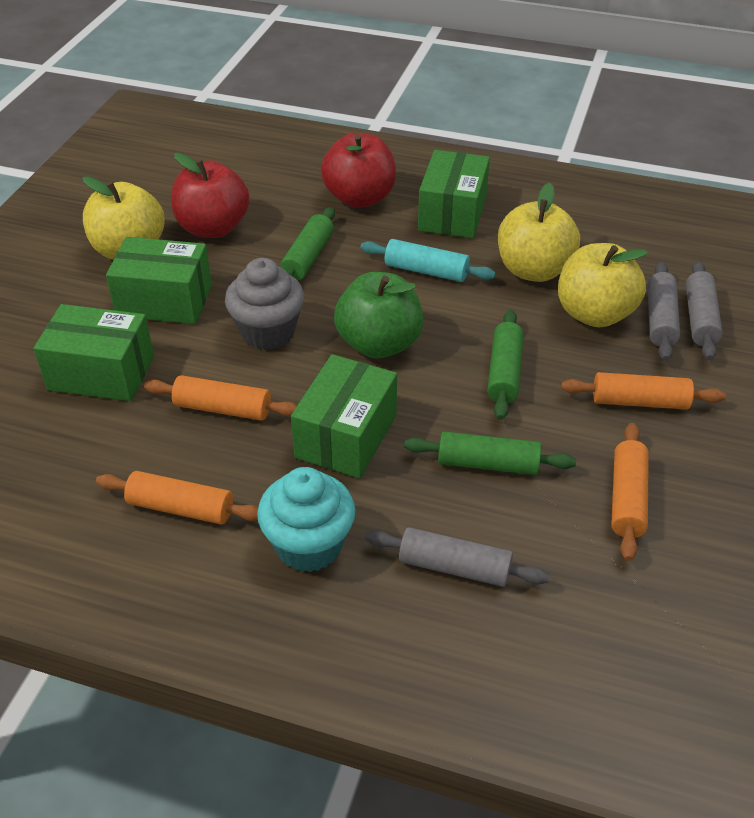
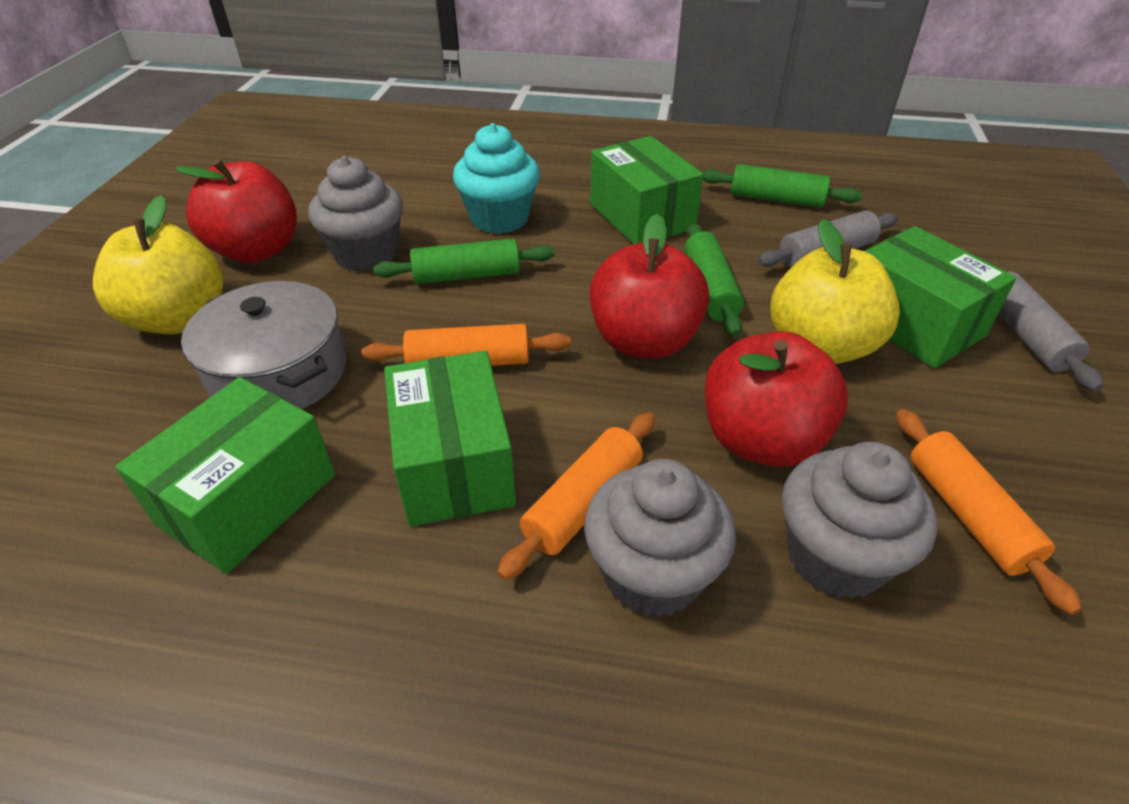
green apple: 1 -> 0
grey cupcake: 1 -> 3
grey pot: 0 -> 1
grey rolling pin: 3 -> 2
orange rolling pin: 4 -> 3
red apple: 2 -> 3
turquoise rolling pin: 1 -> 0
yellow apple: 3 -> 2

